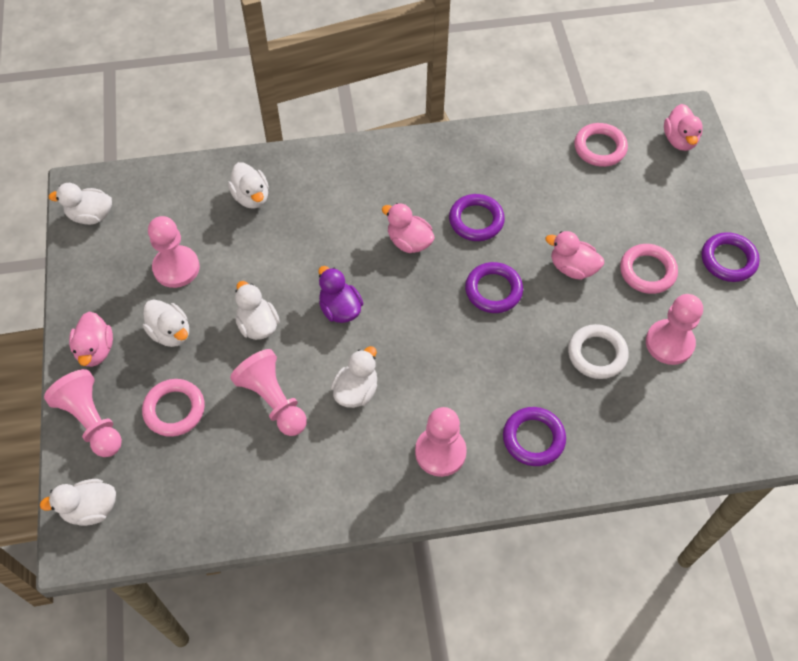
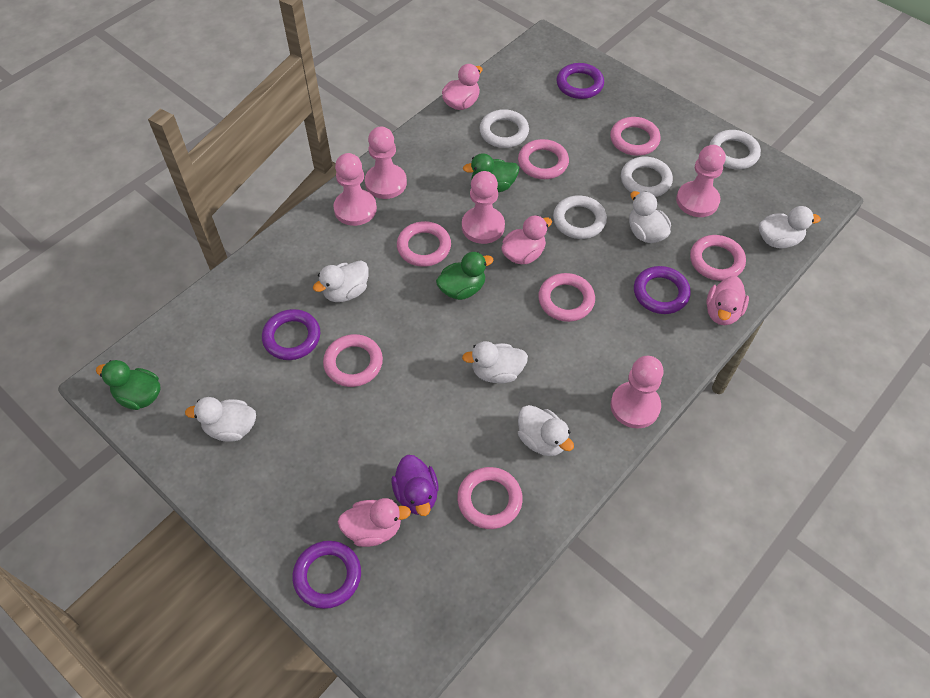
green duck: 0 -> 3
pink ring: 3 -> 7
white ring: 1 -> 4

